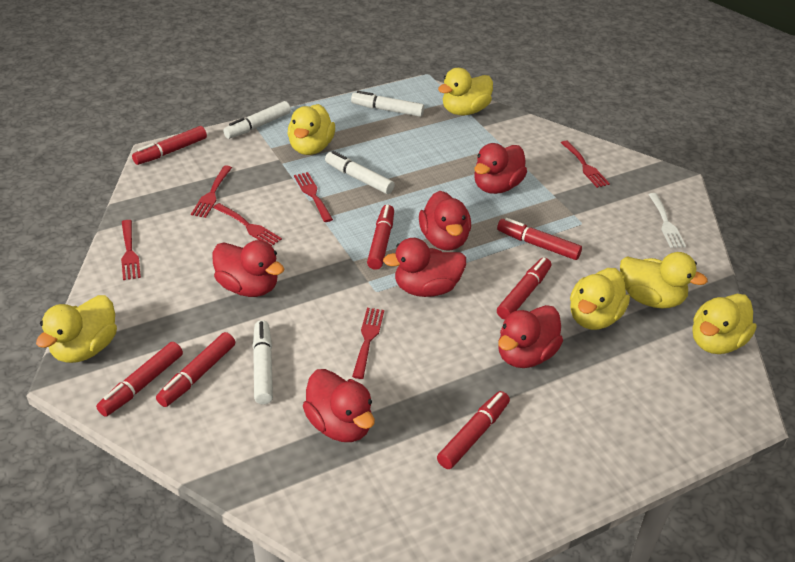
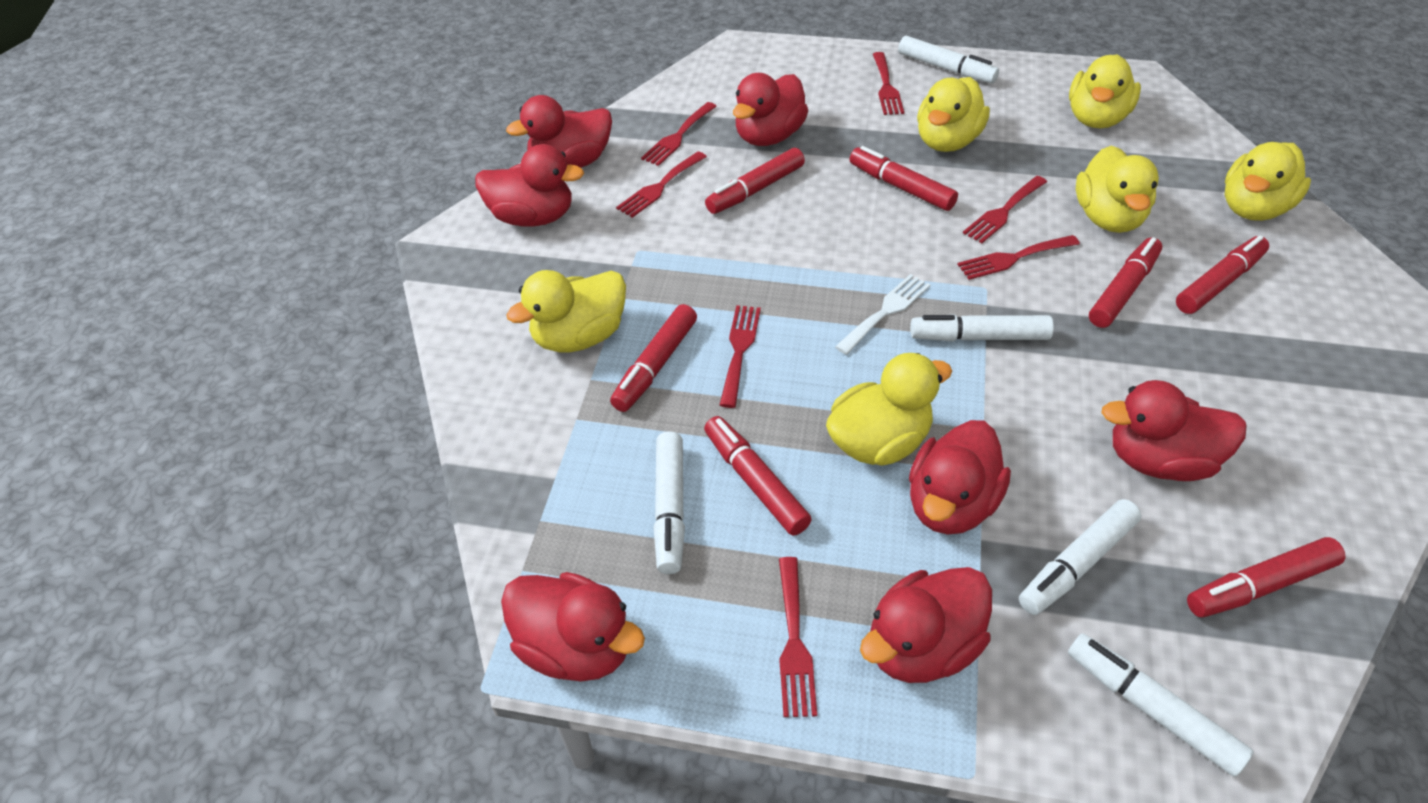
red duck: 6 -> 7
red fork: 6 -> 7
white marker: 4 -> 5

